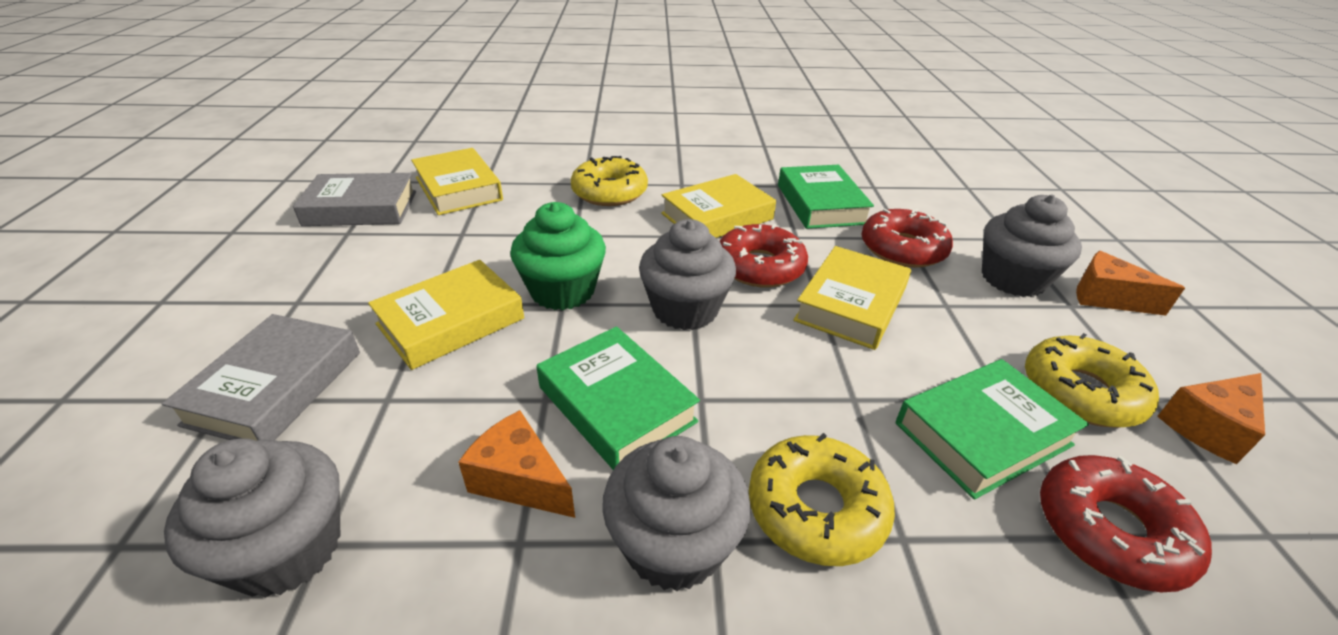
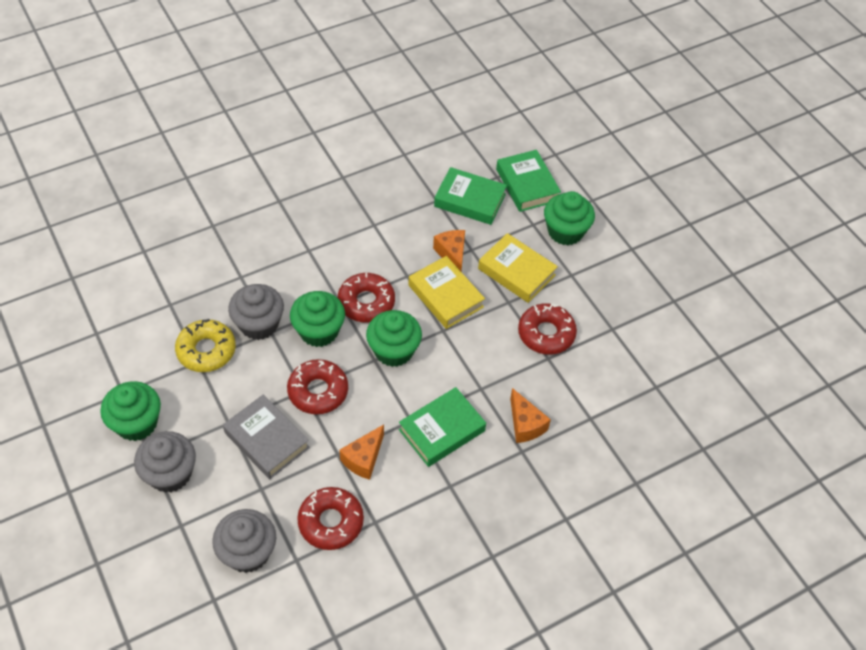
green cupcake: 1 -> 4
grey book: 2 -> 1
grey cupcake: 4 -> 3
red donut: 3 -> 4
yellow book: 4 -> 2
yellow donut: 3 -> 1

